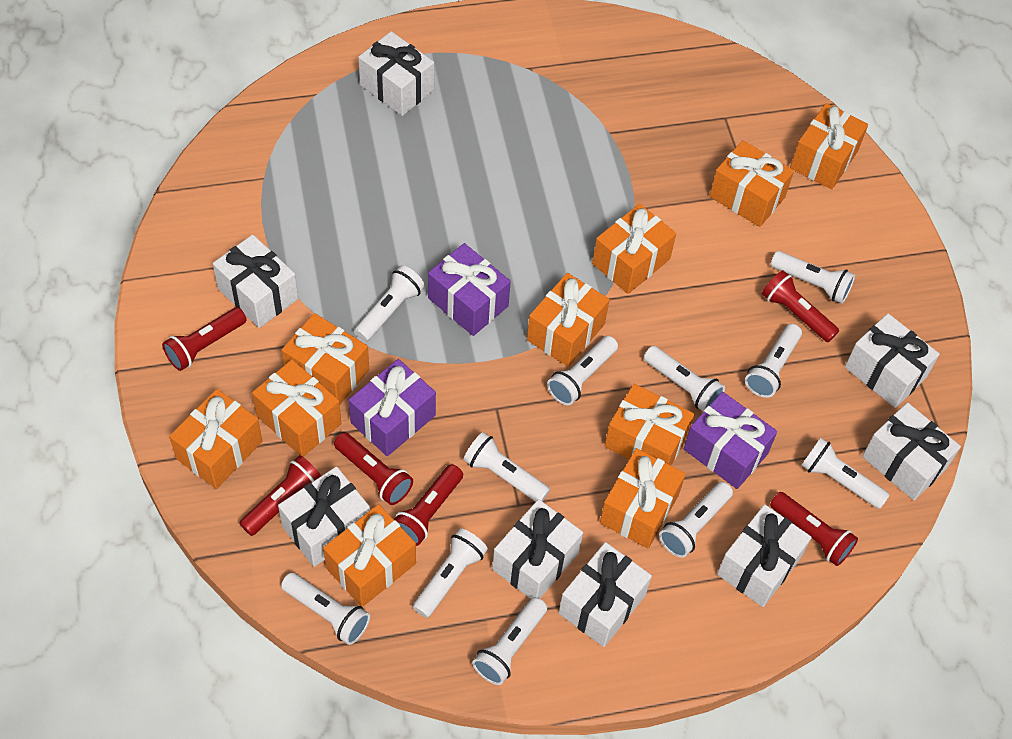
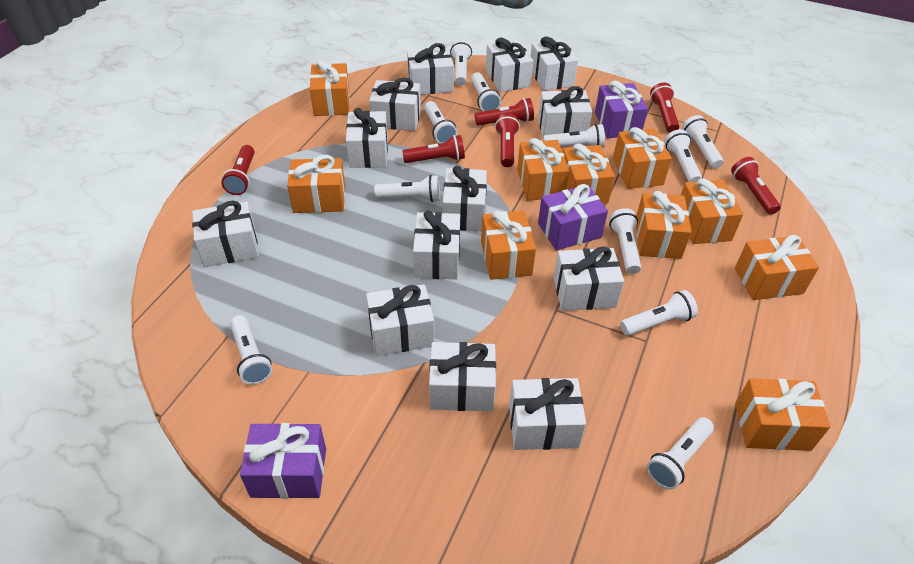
white gift: 8 -> 13

